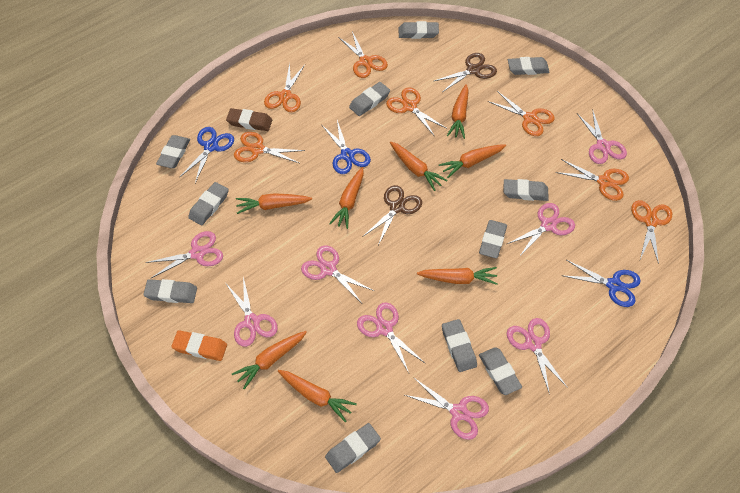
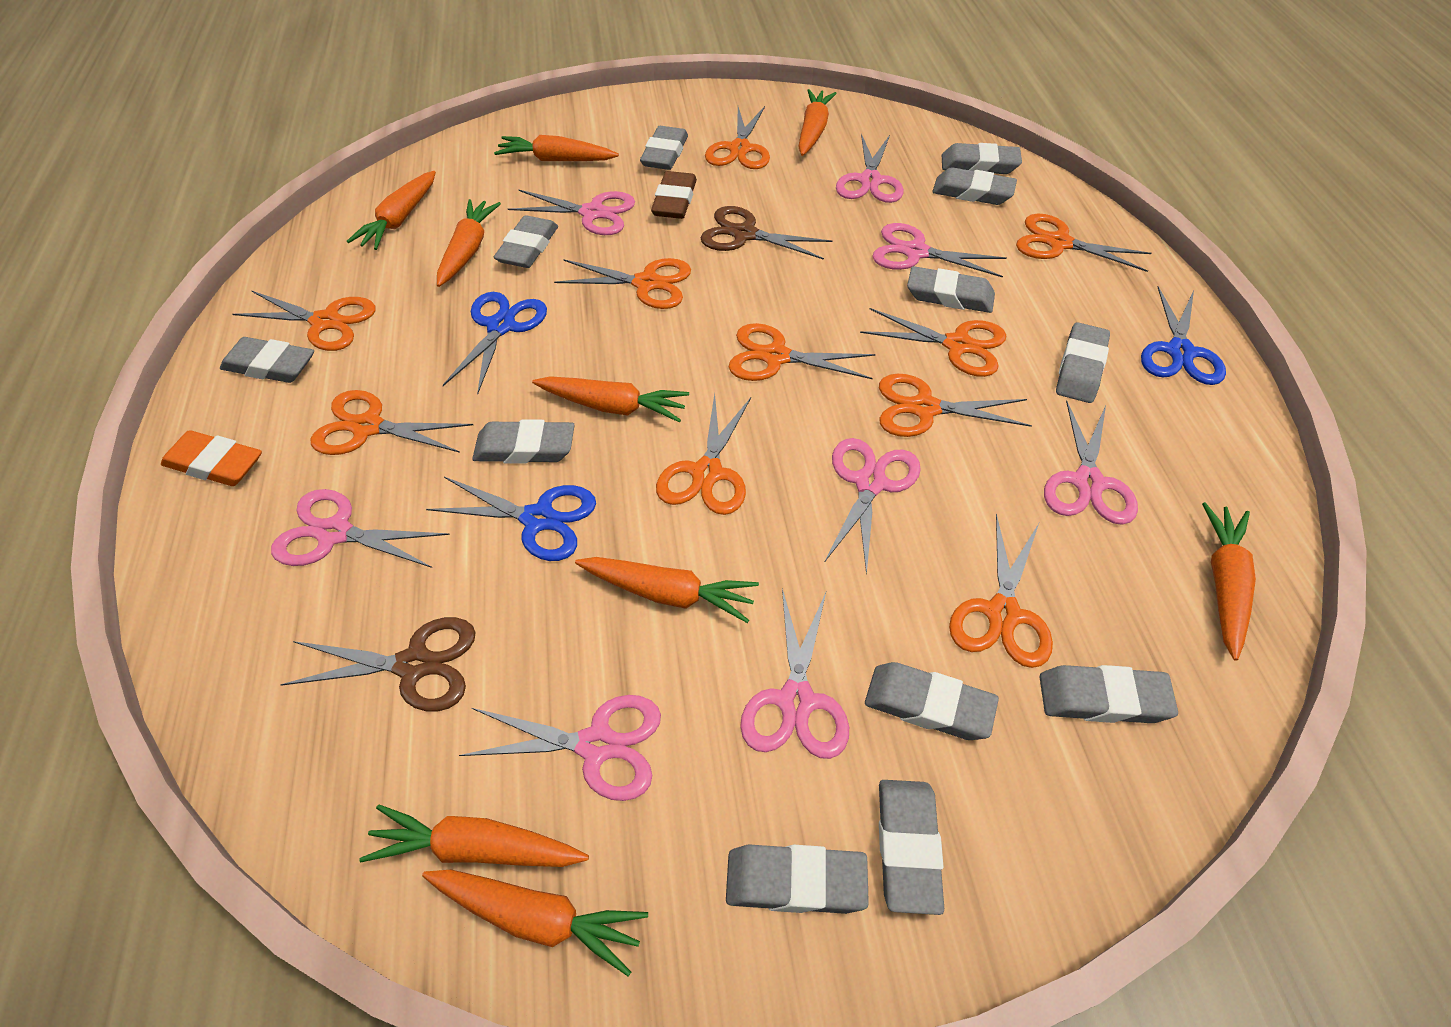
grey eraser: 11 -> 12
orange carrot: 8 -> 9
orange scissors: 7 -> 10

